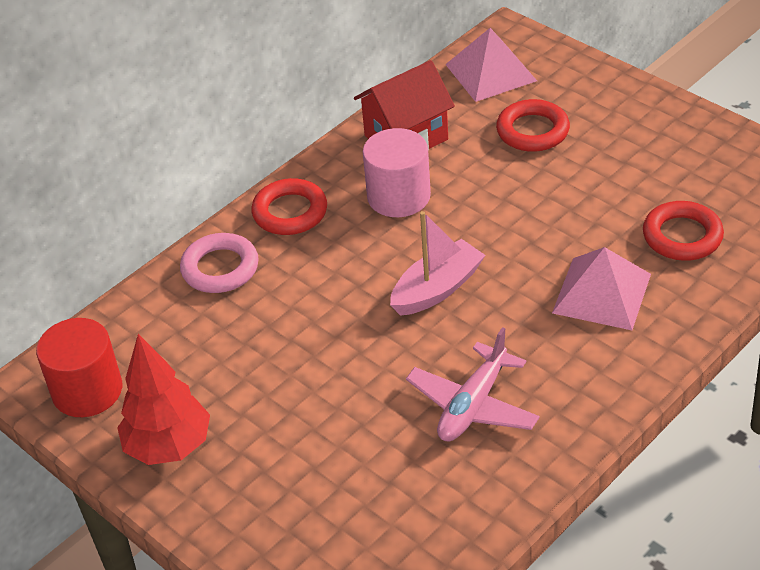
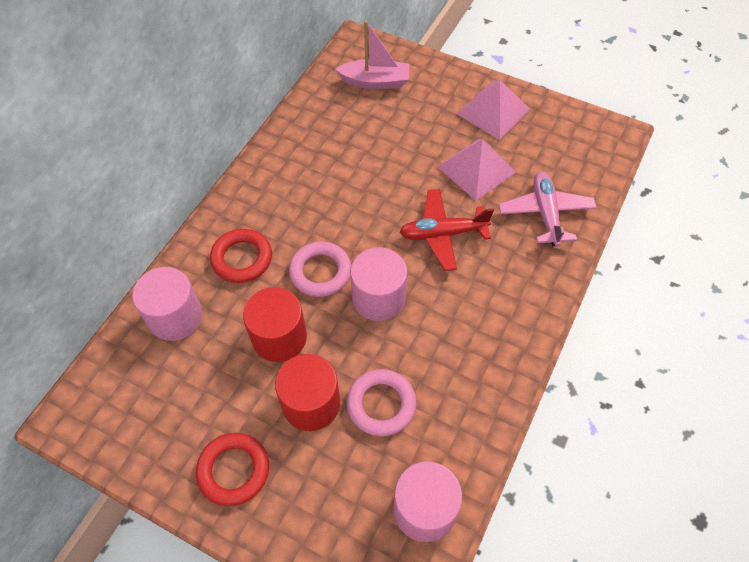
pink cylinder: 1 -> 3
pink ring: 1 -> 2
red cylinder: 1 -> 2
red house: 1 -> 0
red plane: 0 -> 1
red ring: 3 -> 2
red tree: 1 -> 0

